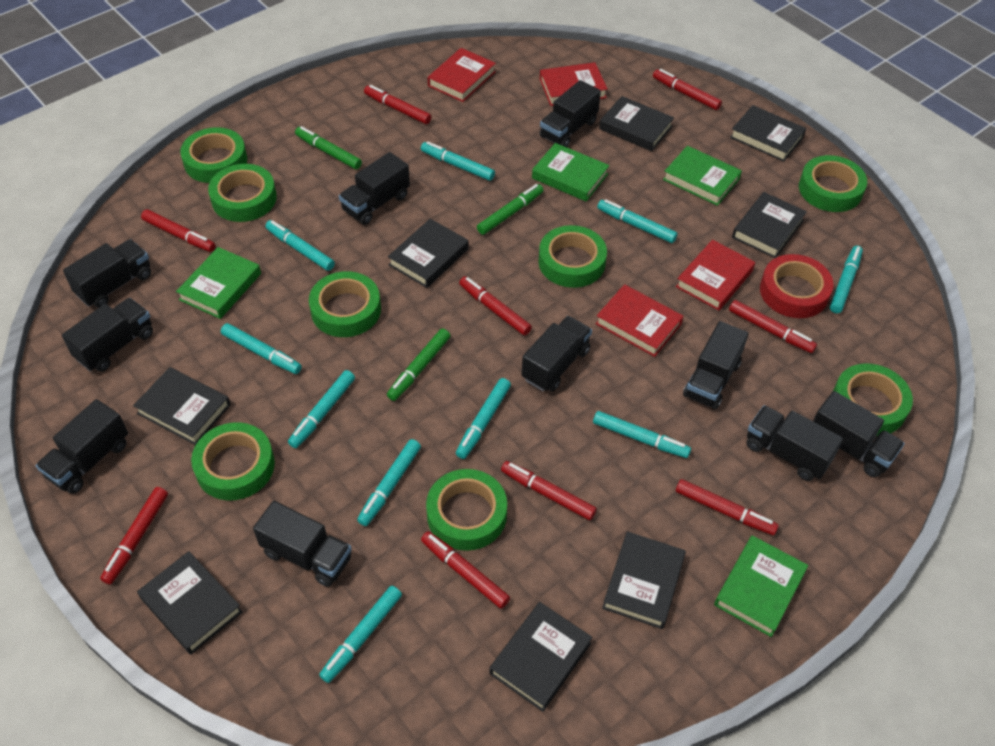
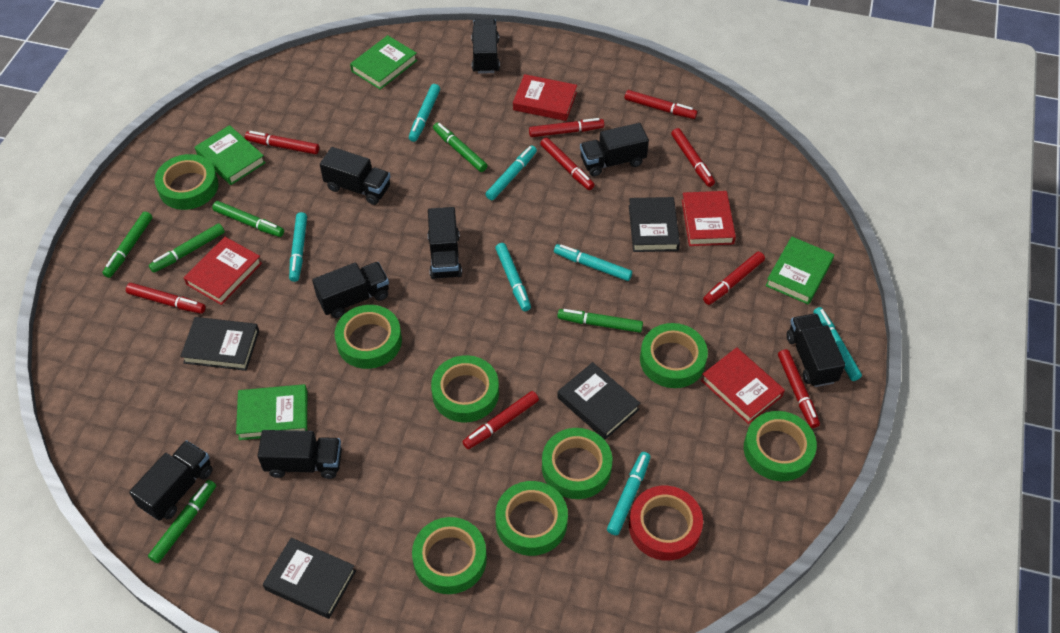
black book: 8 -> 4
black truck: 10 -> 8
green marker: 3 -> 6
turquoise marker: 10 -> 7

